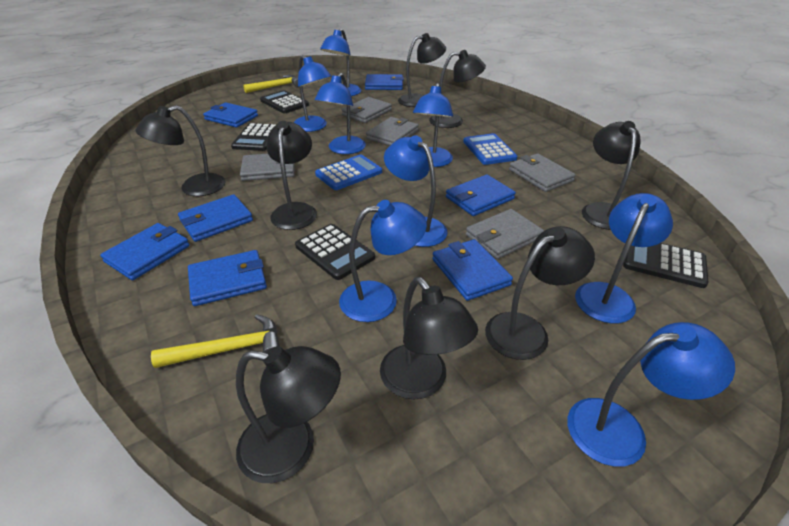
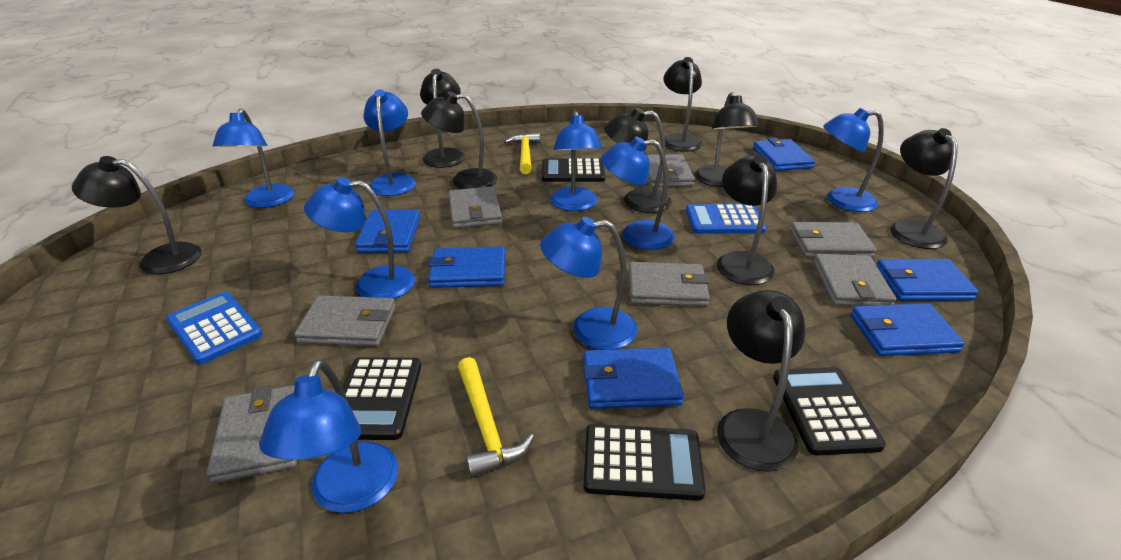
black lamp: 8 -> 9
blue wallet: 7 -> 6
grey wallet: 5 -> 7

